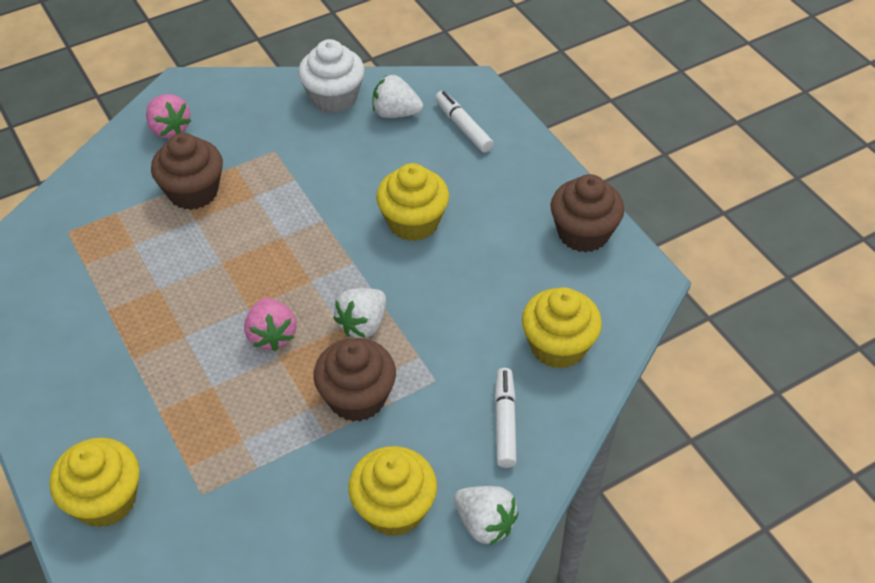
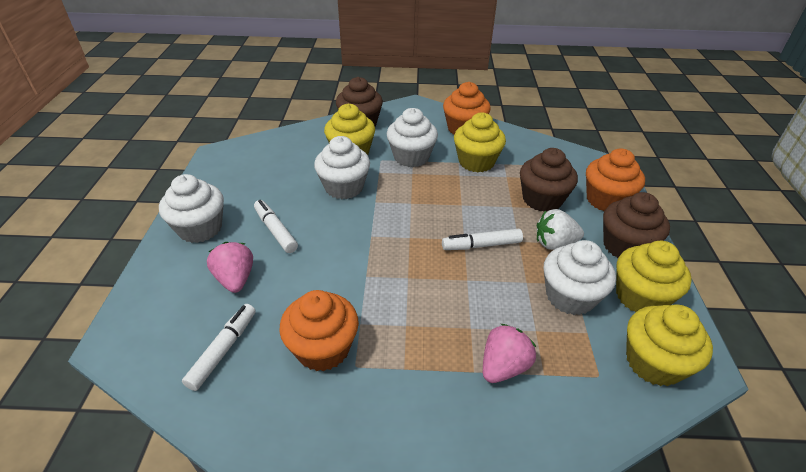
orange cupcake: 0 -> 3
white cupcake: 1 -> 4
white marker: 2 -> 3
white strawberry: 3 -> 1

